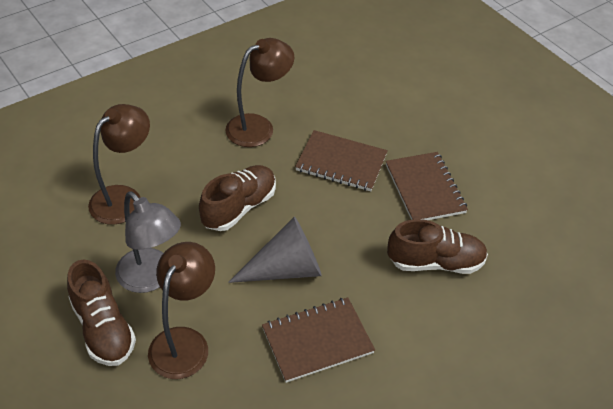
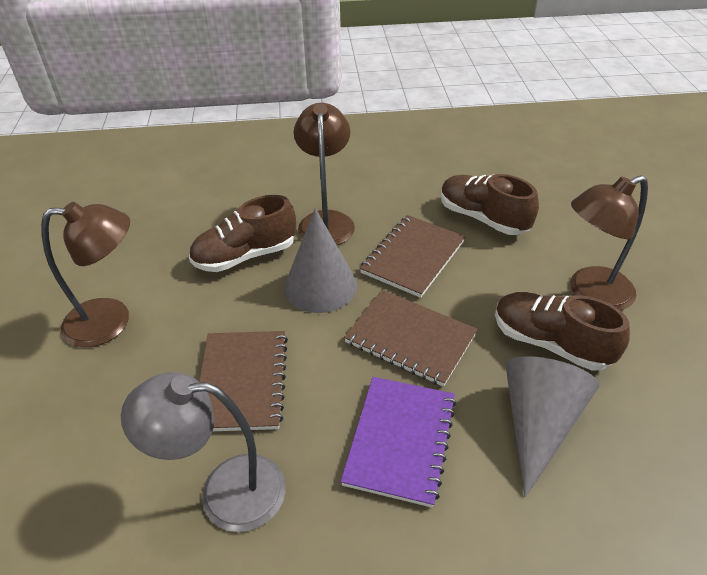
grey cone: 1 -> 2
purple notebook: 0 -> 1

